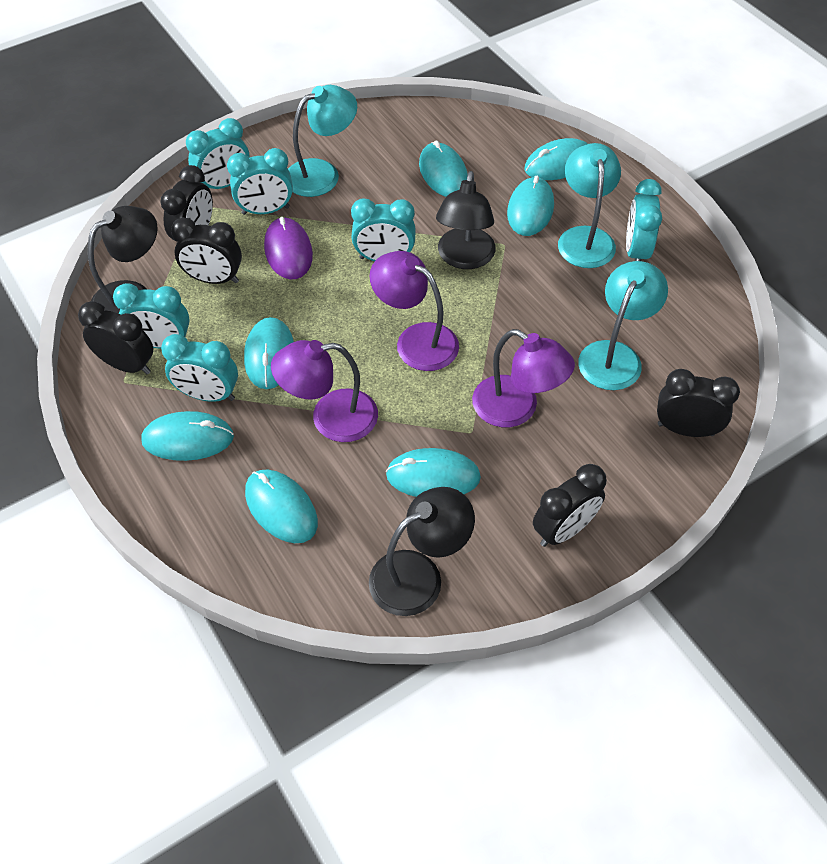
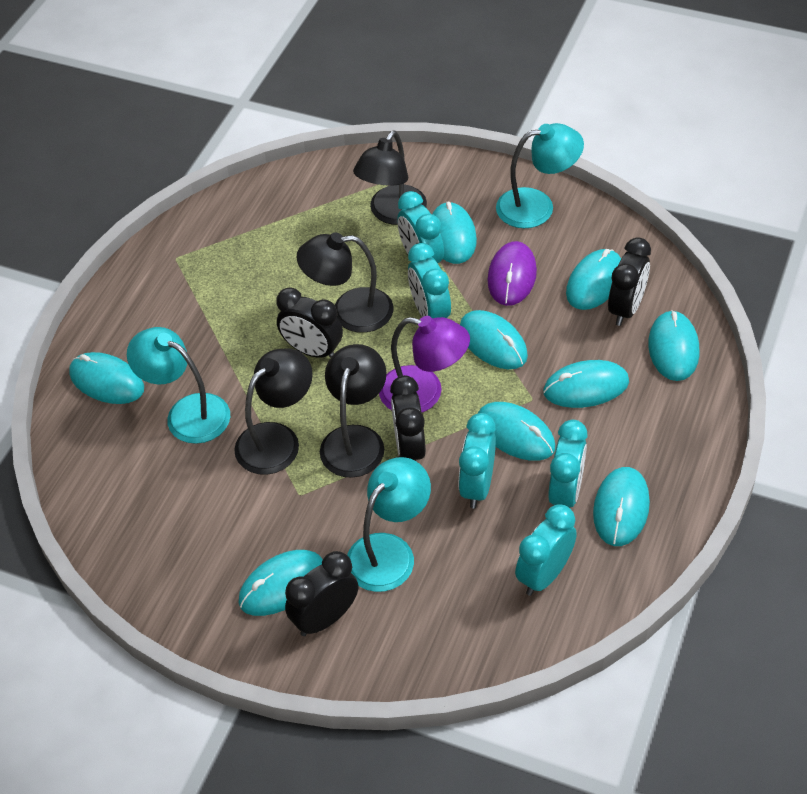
black clock: 5 -> 4
black lamp: 3 -> 4
purple lamp: 3 -> 1
turquoise clock: 6 -> 5
turquoise mouse: 7 -> 9

